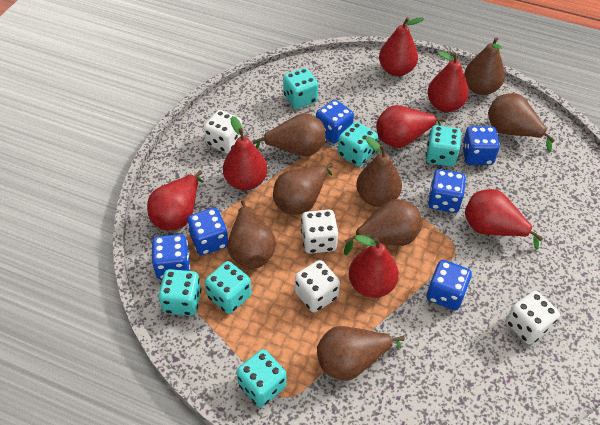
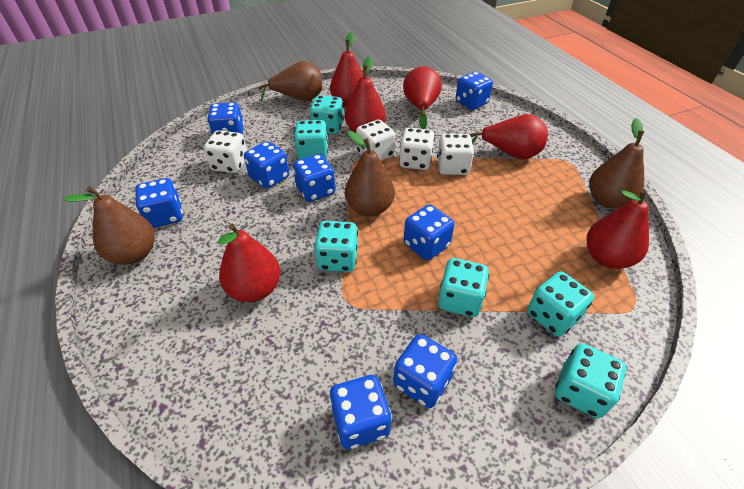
blue dice: 6 -> 8
brown pear: 8 -> 4
red pear: 7 -> 6

